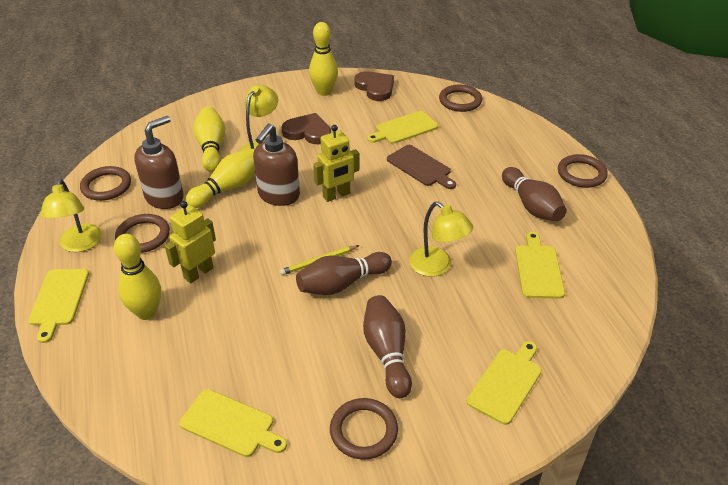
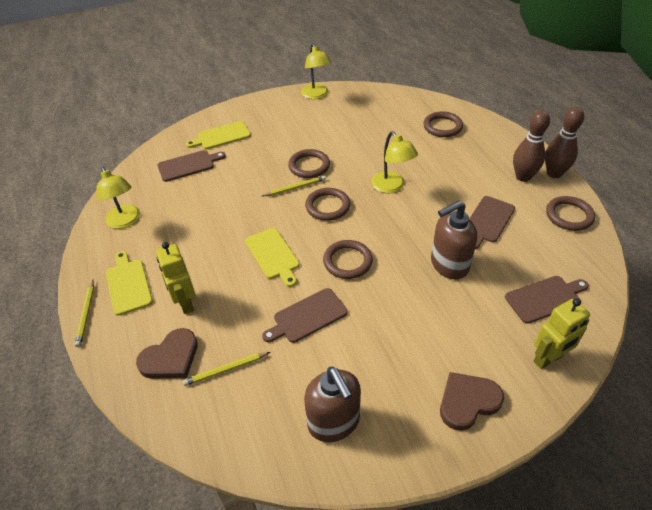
brown bowling pin: 3 -> 2
brown cutting board: 1 -> 4
yellow bowling pin: 4 -> 0
yellow cutting board: 5 -> 3
yellow pencil: 1 -> 3

